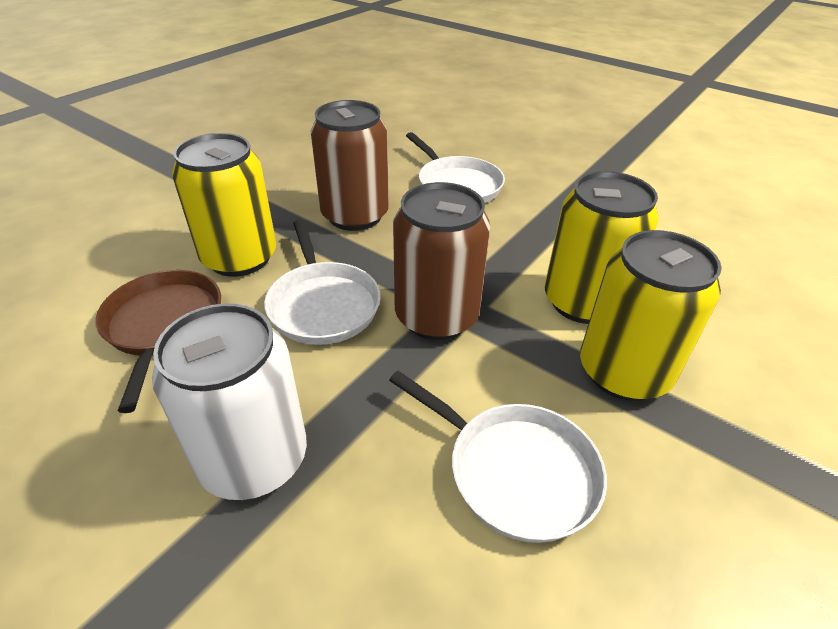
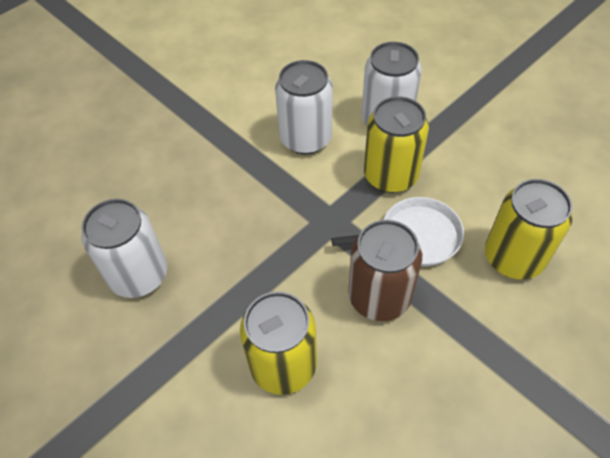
brown can: 2 -> 1
brown pan: 1 -> 0
white can: 1 -> 3
white pan: 3 -> 1

